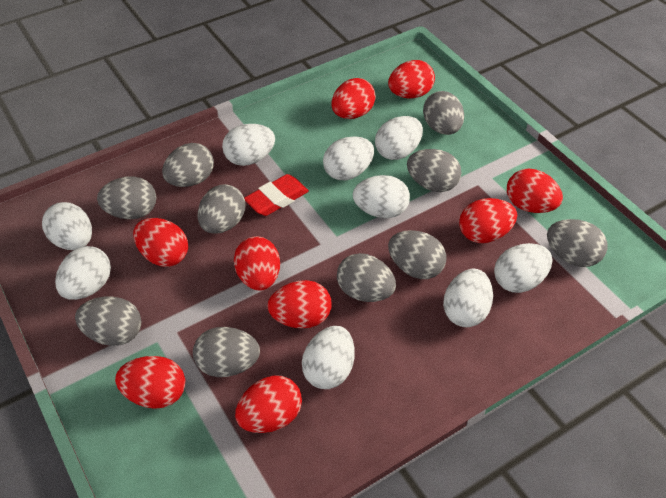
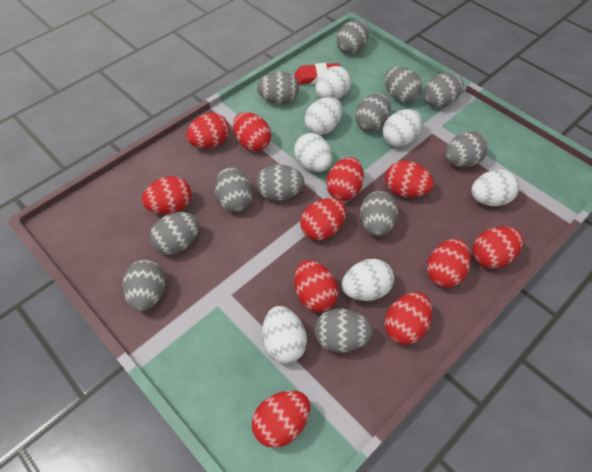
grey egg: 10 -> 12
red egg: 9 -> 11
white egg: 9 -> 7

